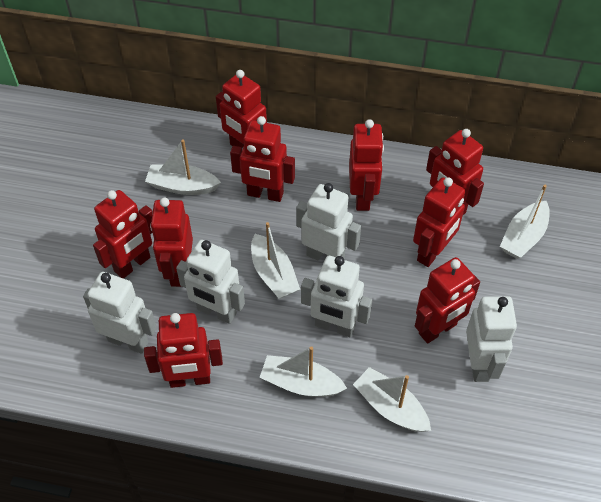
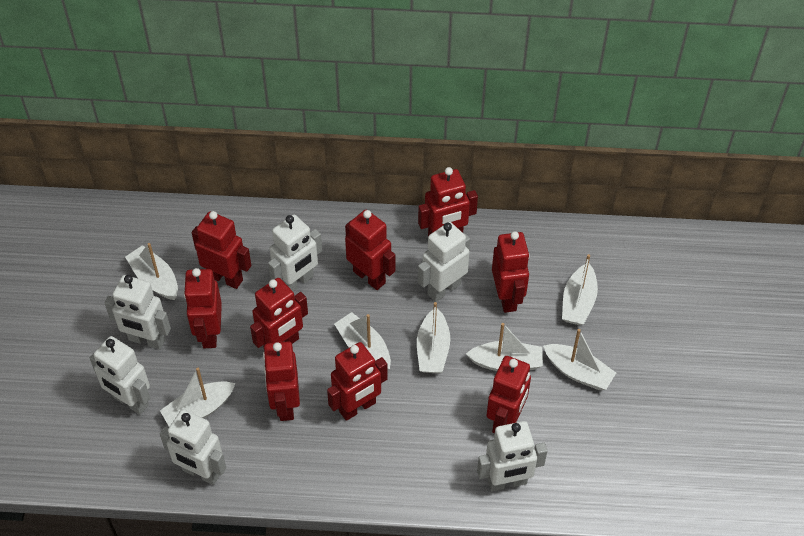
white boat: 5 -> 7
white robot: 5 -> 6

